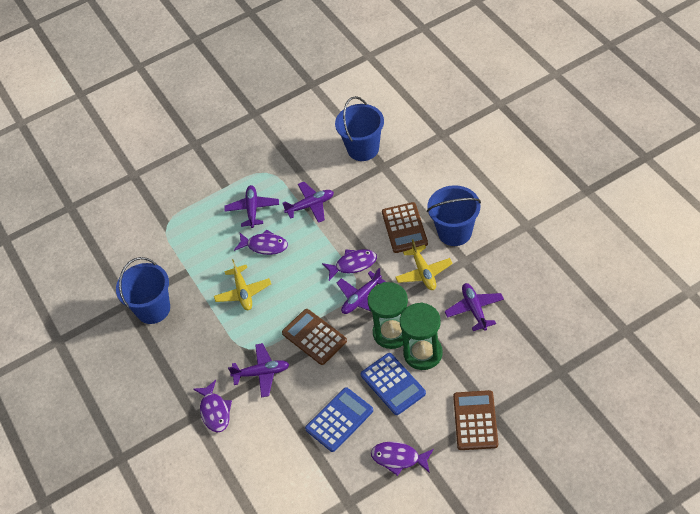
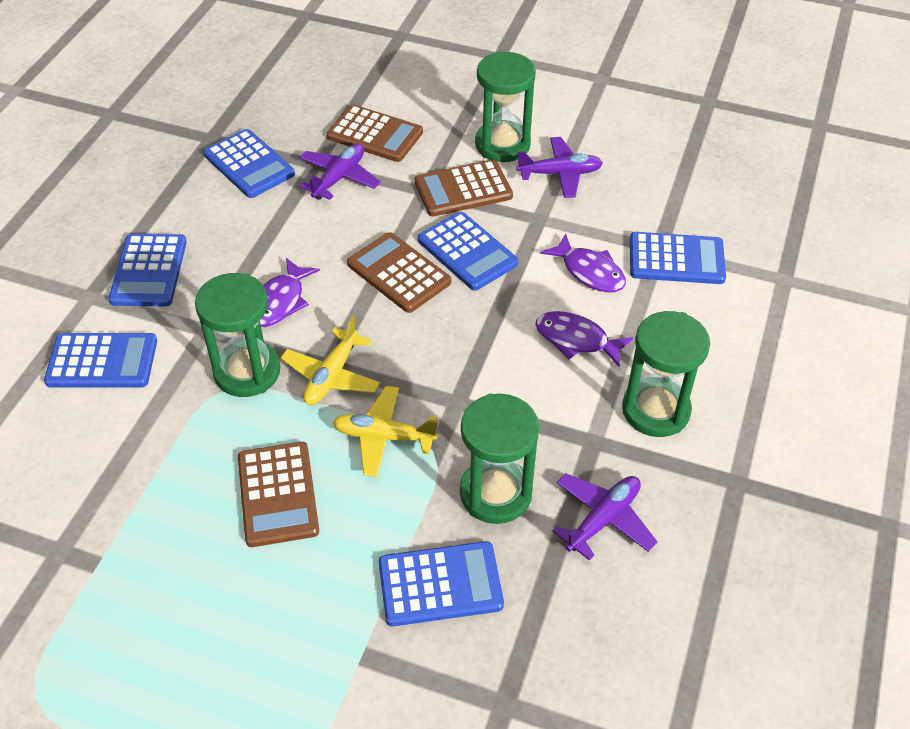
blue bucket: 3 -> 0
blue calculator: 2 -> 6
brown calculator: 3 -> 4
green hourglass: 2 -> 4
purple fish: 4 -> 3
purple plane: 5 -> 3

